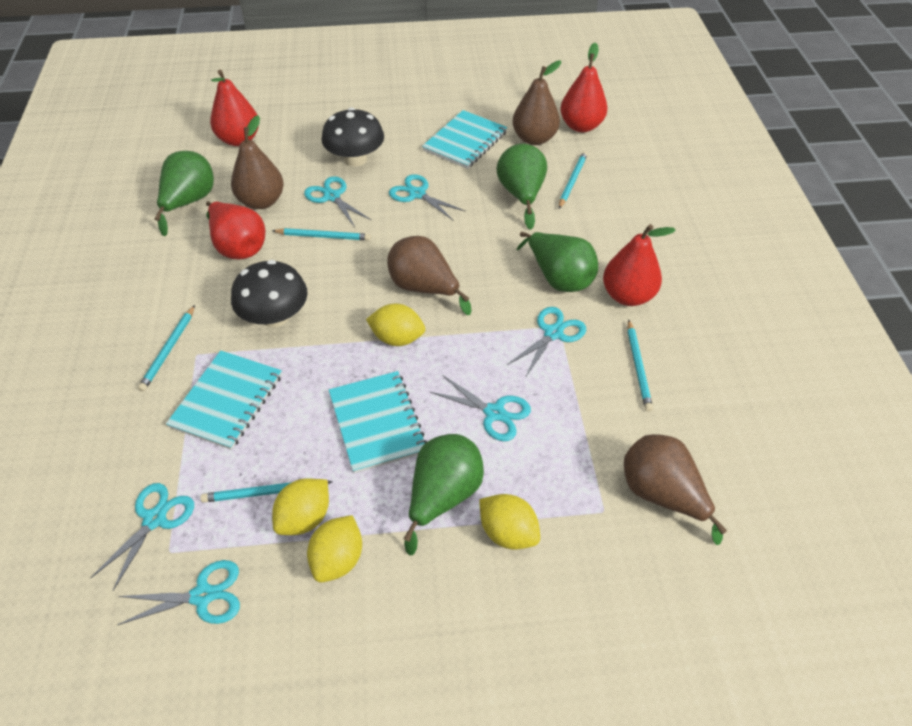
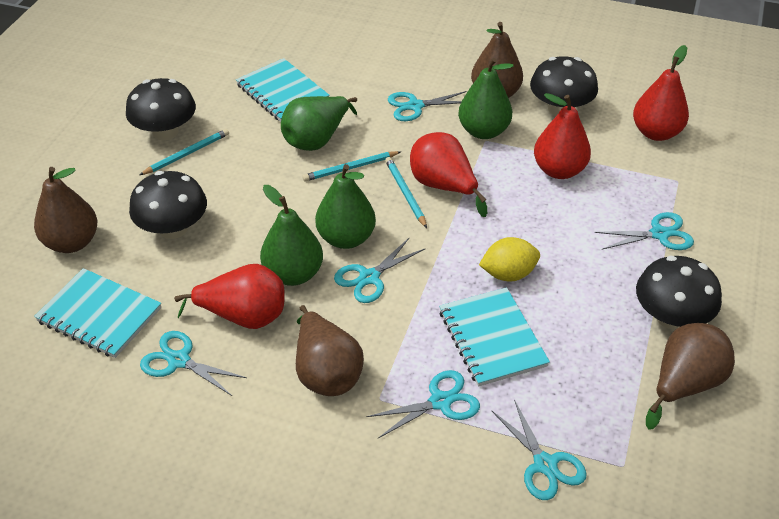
black mushroom: 2 -> 4
turquoise pencil: 5 -> 3
yellow lemon: 4 -> 1

